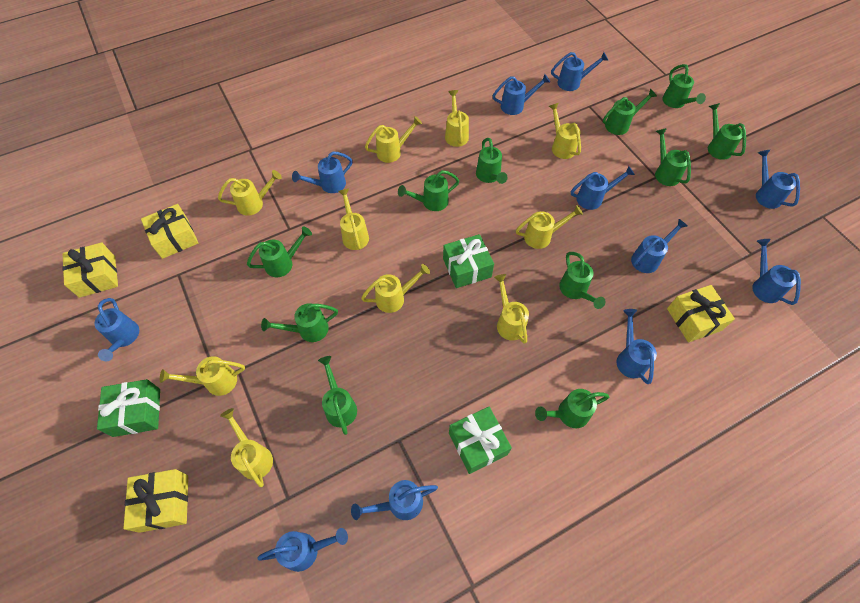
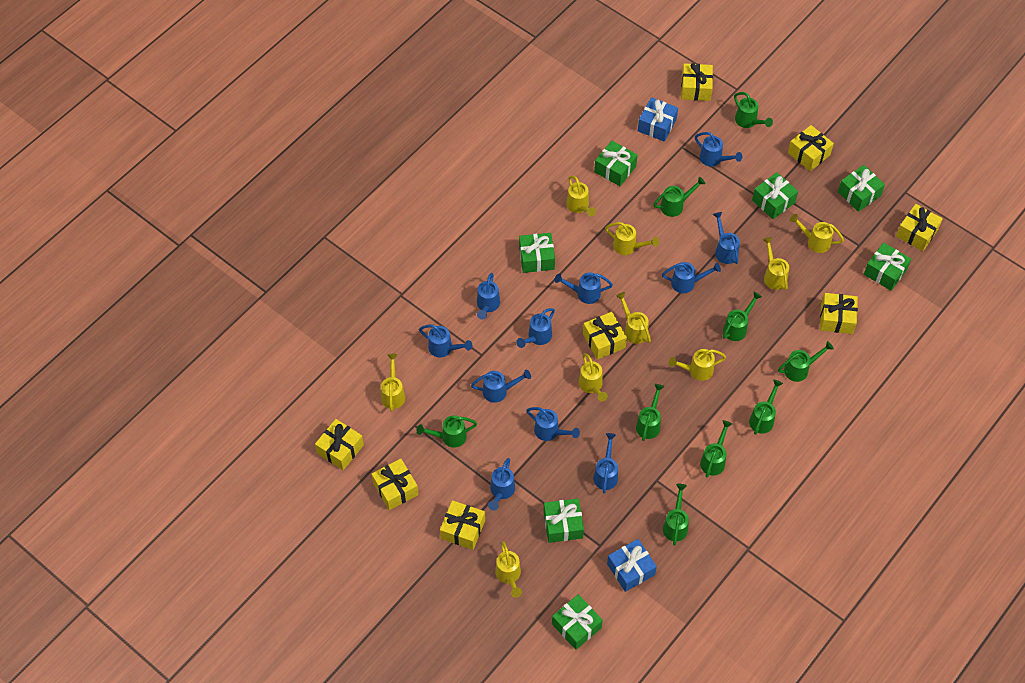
blue gift: 0 -> 2
green gift: 3 -> 7
green watering can: 11 -> 9
yellow gift: 4 -> 8
yellow watering can: 10 -> 9

